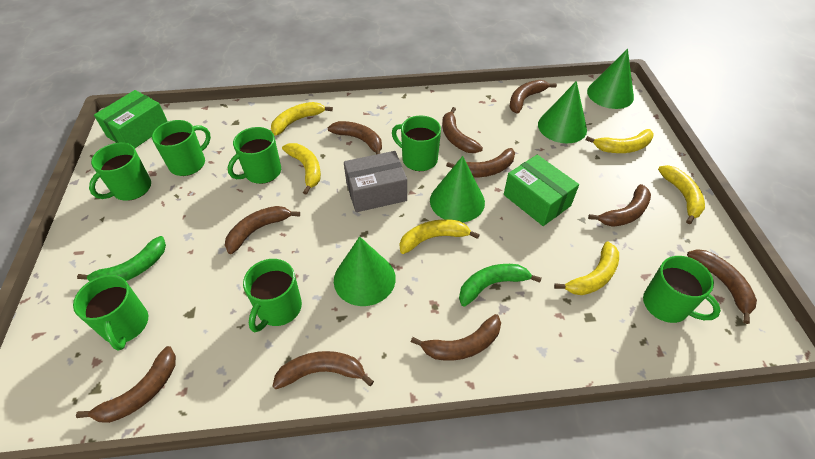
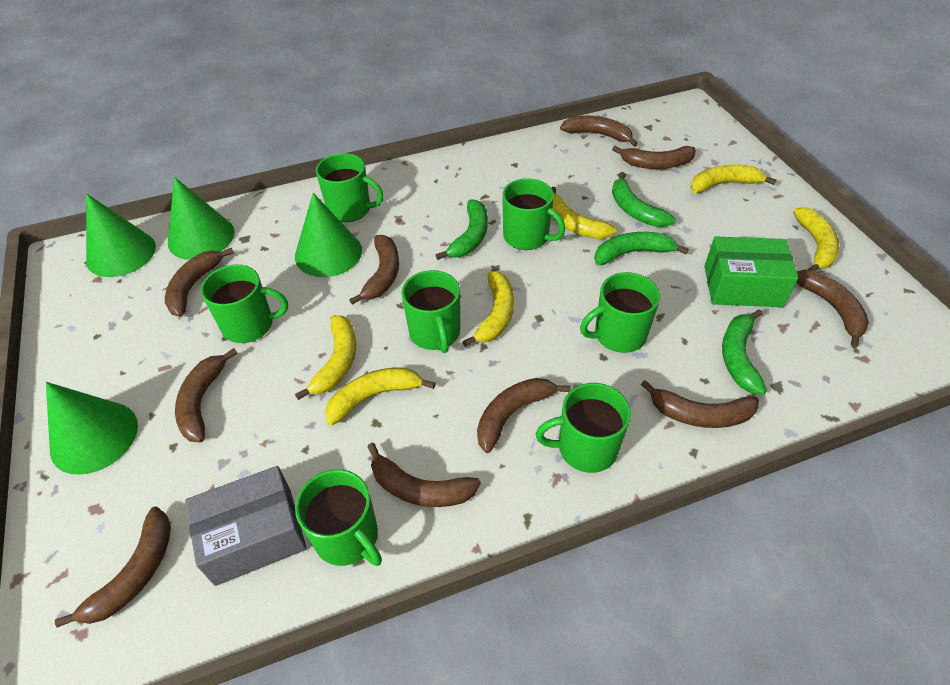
green banana: 2 -> 4
green box: 2 -> 1

